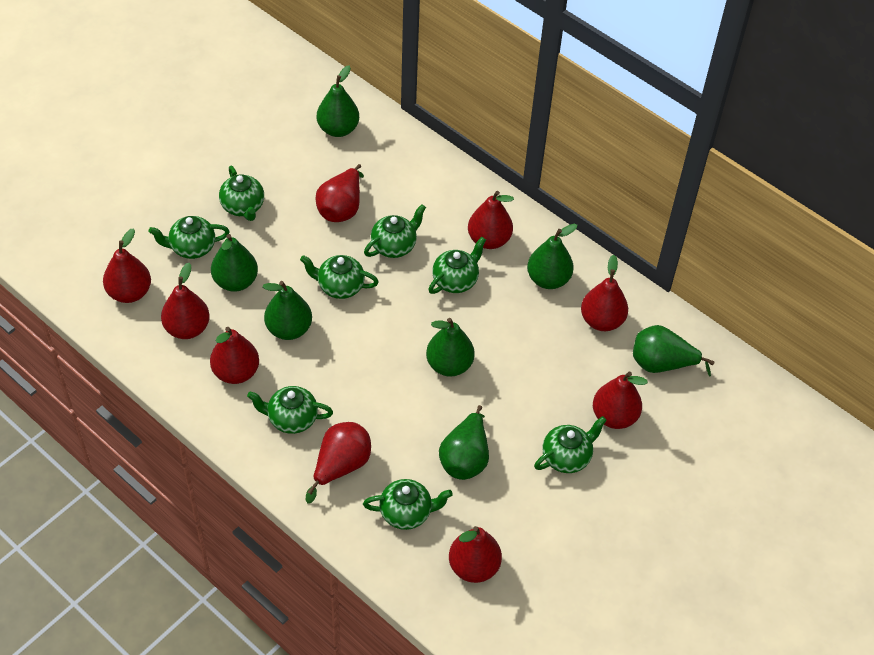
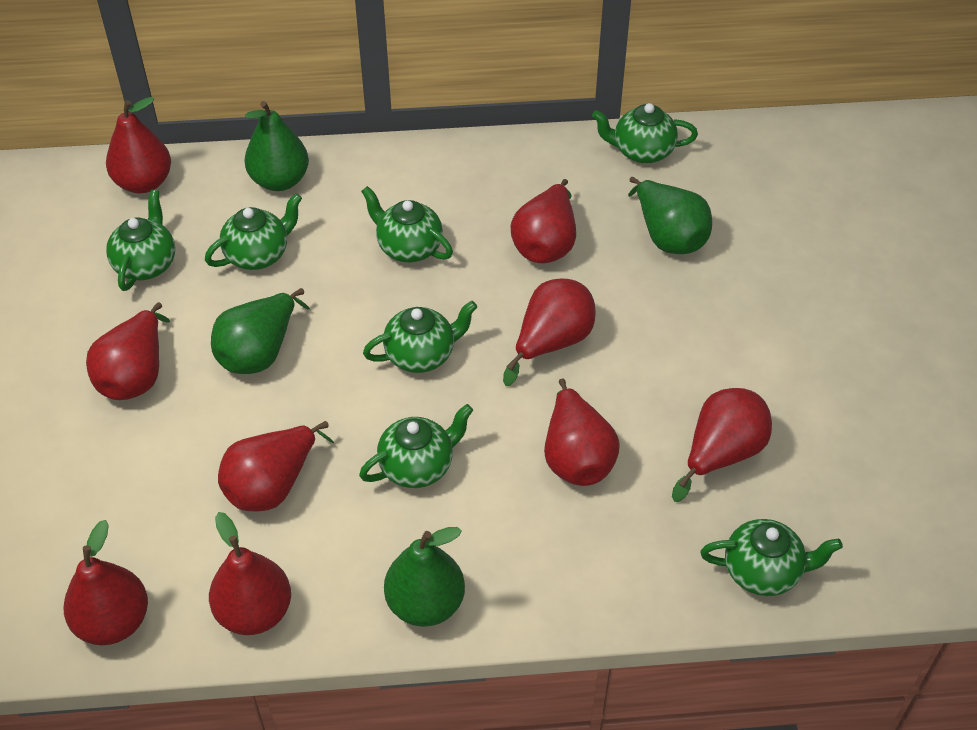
green pear: 7 -> 4
green teapot: 8 -> 7

